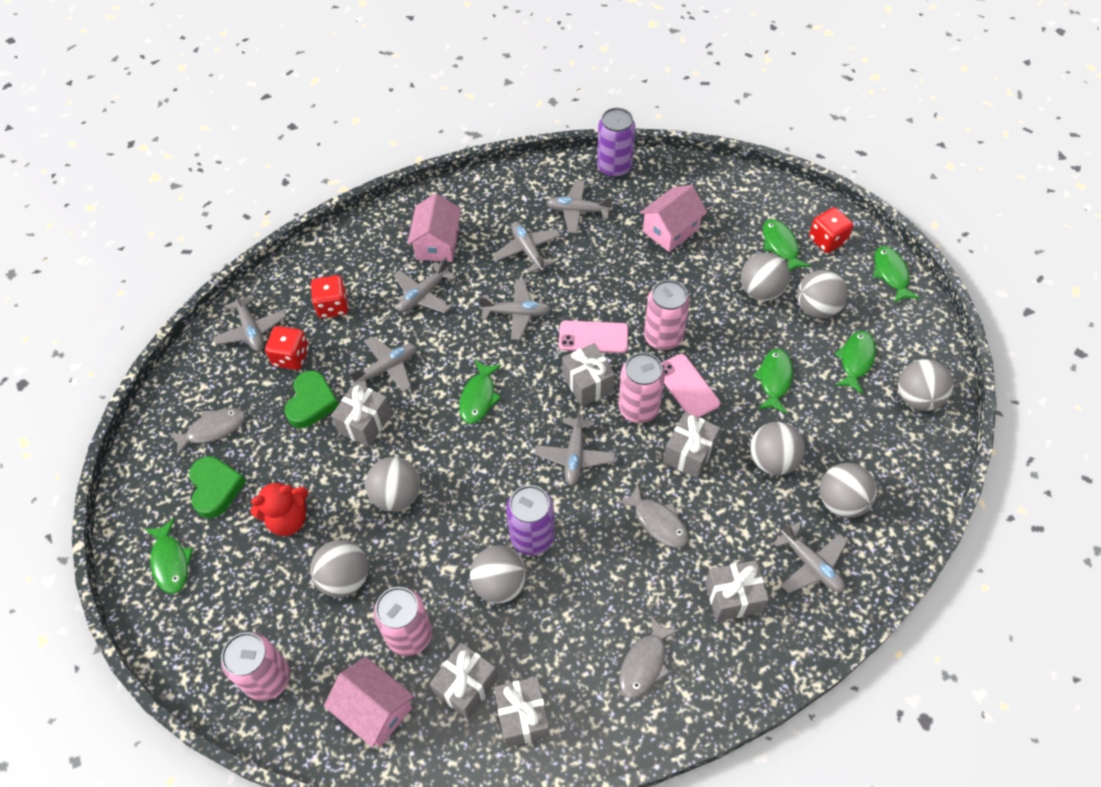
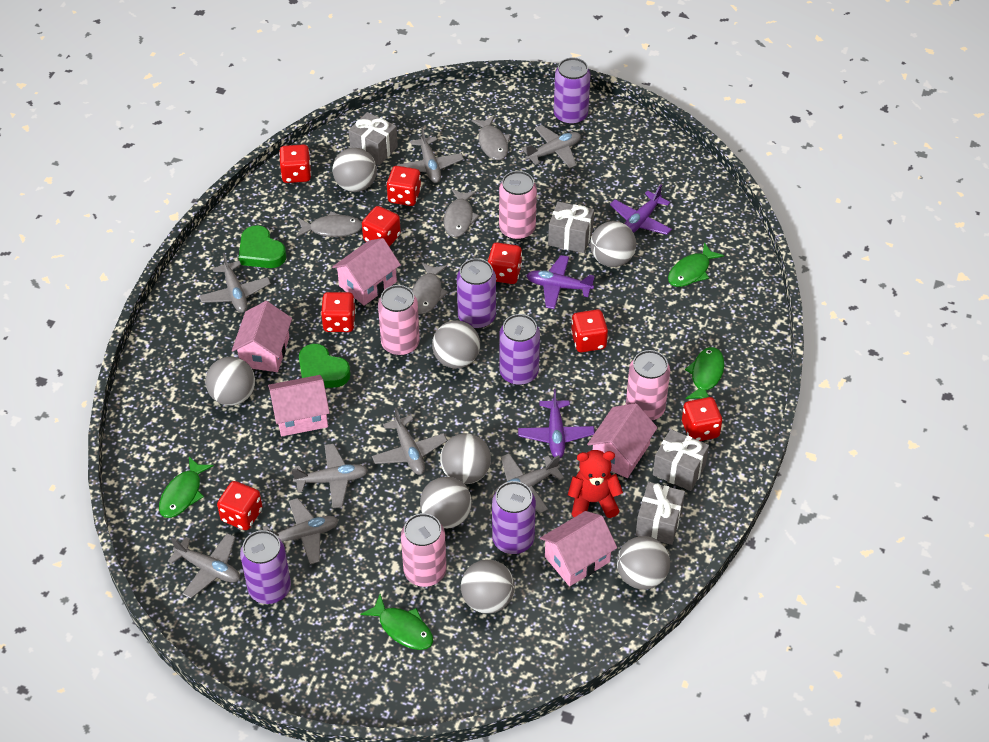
green fish: 6 -> 4
grey fish: 3 -> 4
grey gift: 6 -> 4
pink house: 3 -> 5
pink phone: 2 -> 0
purple can: 2 -> 5
purple plane: 0 -> 3
red dice: 3 -> 8

